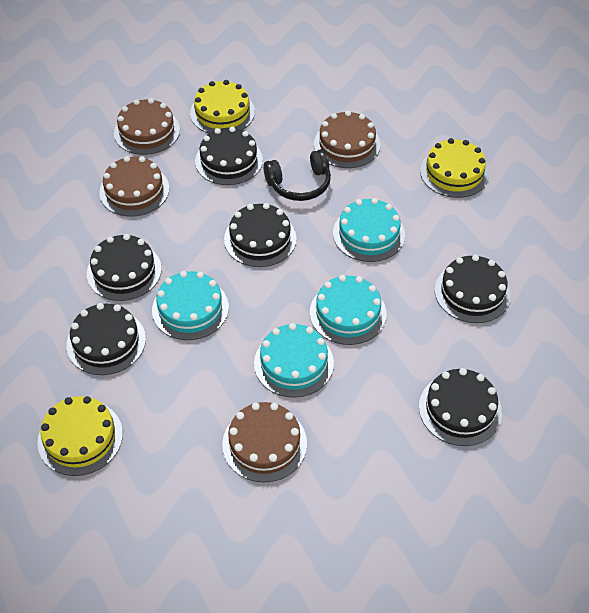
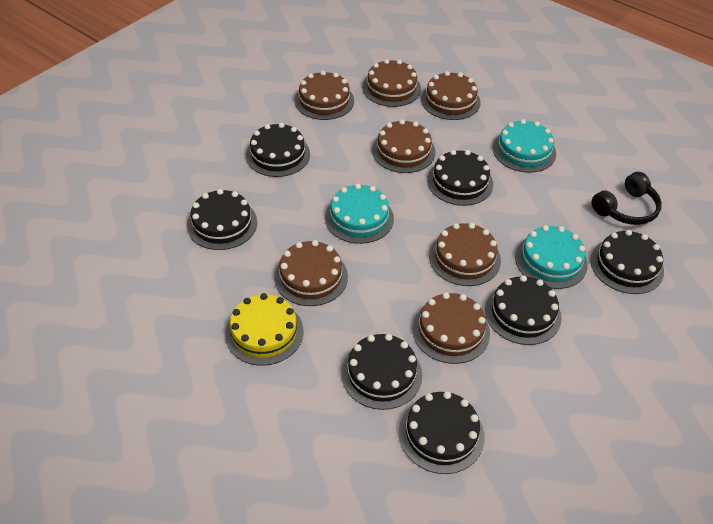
black cake: 6 -> 7
brown cake: 4 -> 7
turquoise cake: 4 -> 3
yellow cake: 3 -> 1

